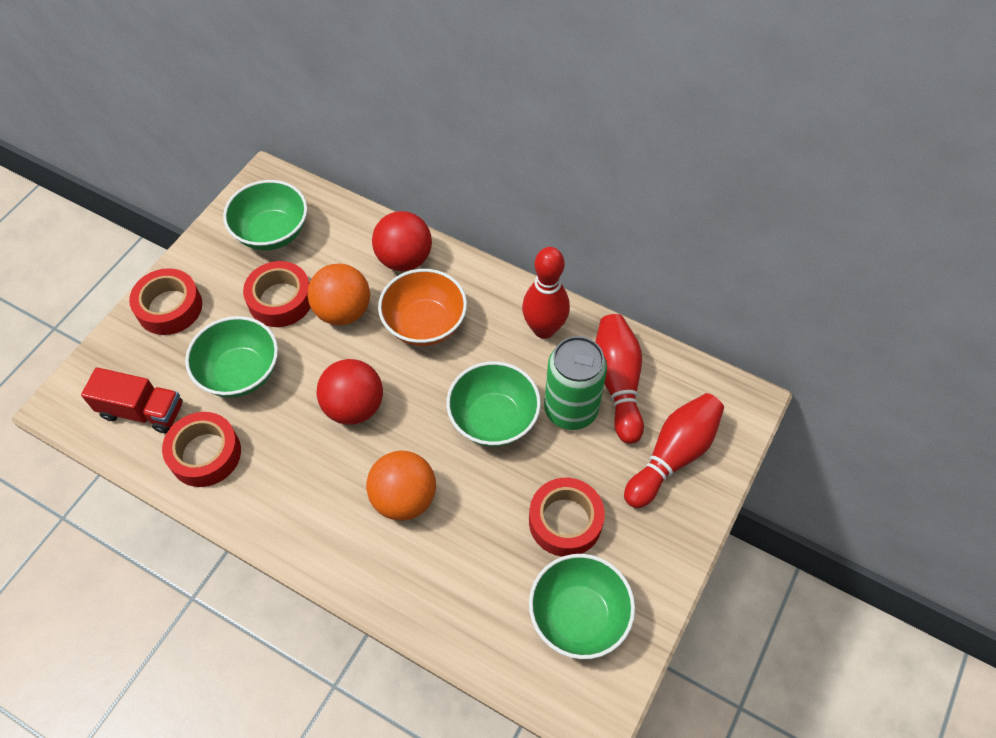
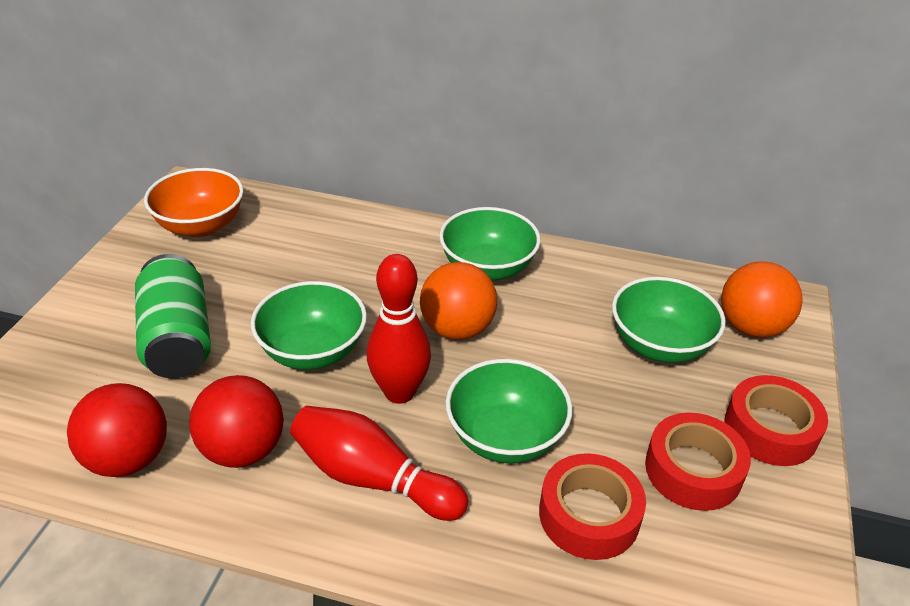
red bowling pin: 3 -> 2
red tape: 4 -> 3
red truck: 1 -> 0

